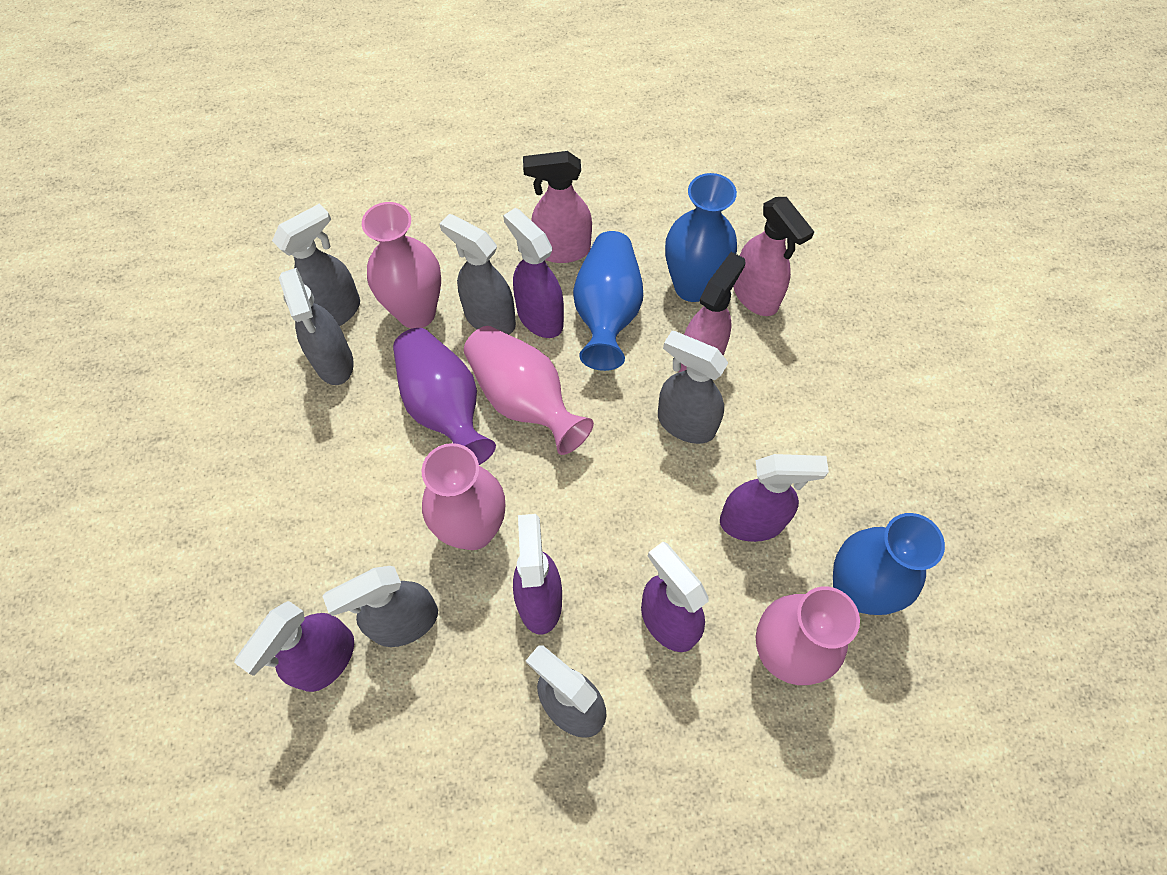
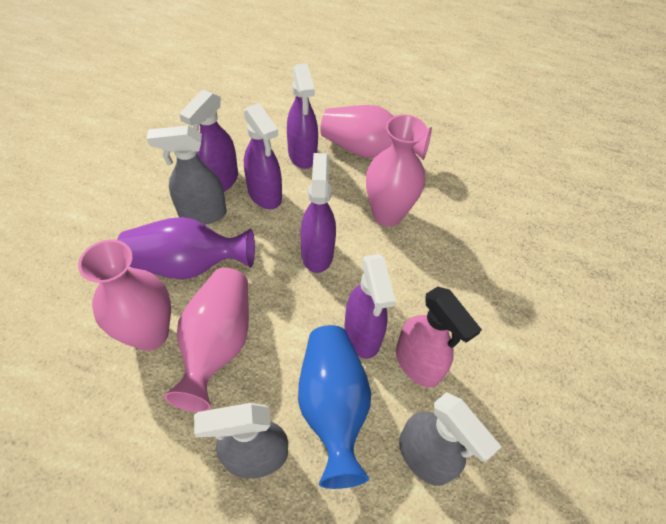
blue vase: 3 -> 1
grey spray bottle: 6 -> 3
pink spray bottle: 3 -> 1

